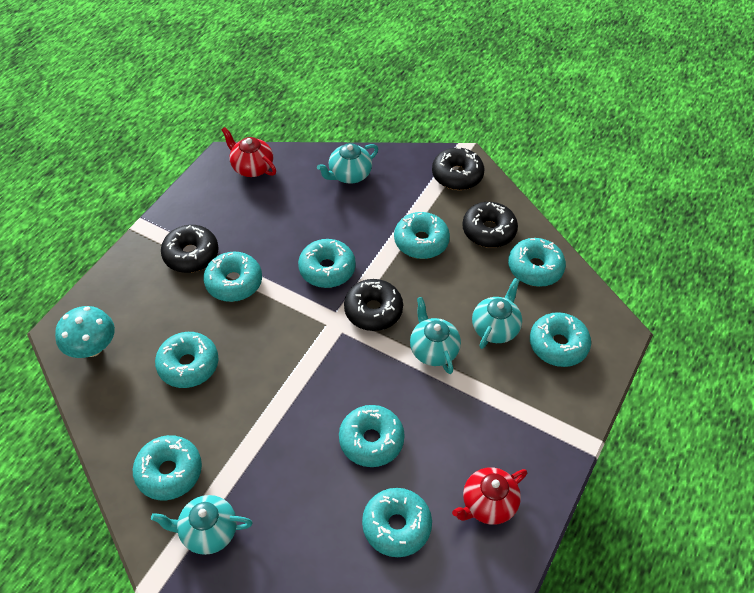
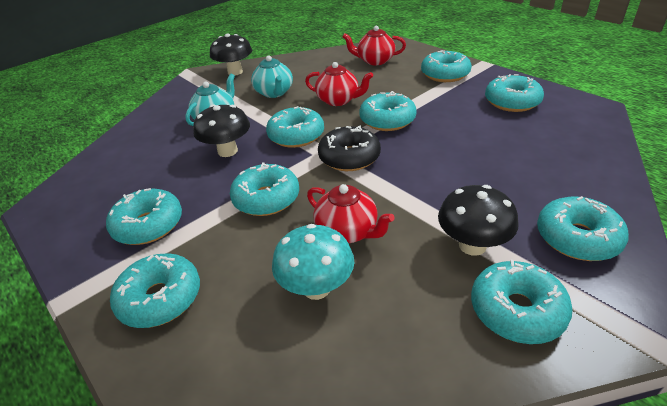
black donut: 4 -> 1
black mushroom: 0 -> 3
red teapot: 2 -> 3
turquoise teapot: 4 -> 2

